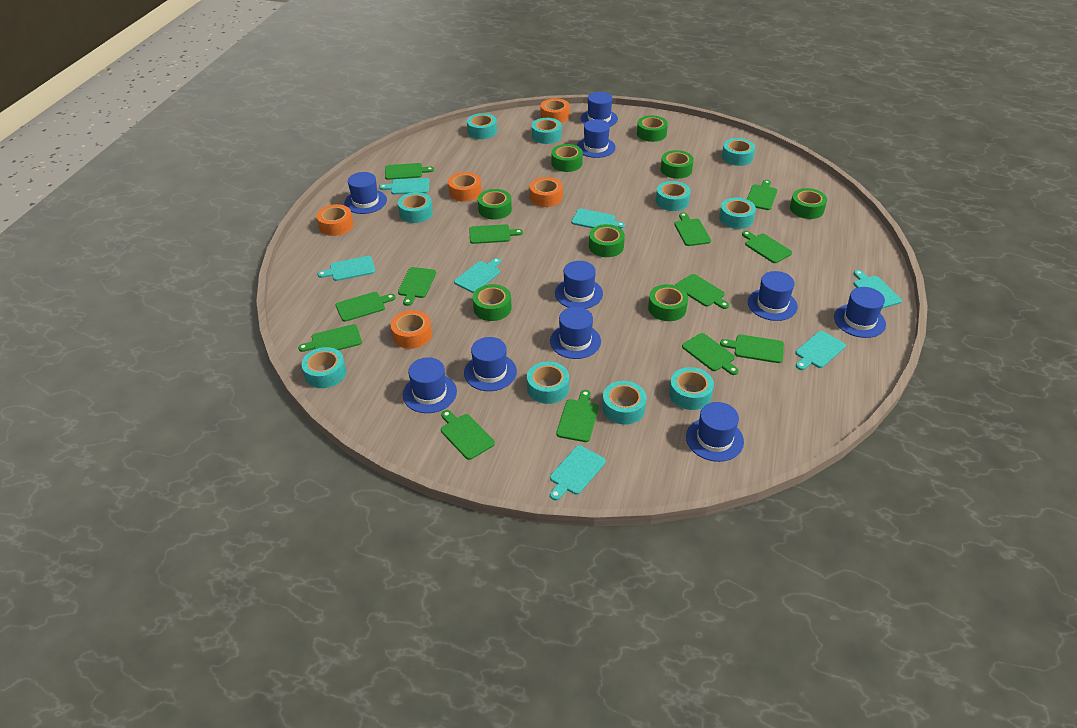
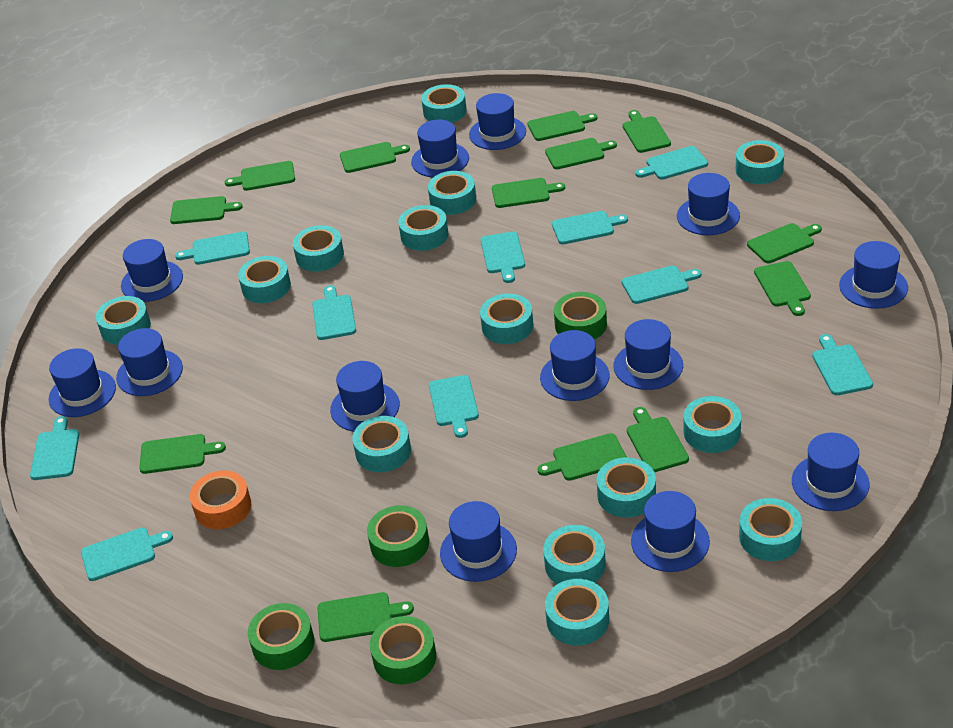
blue hat: 10 -> 13
green tape: 8 -> 4
orange tape: 5 -> 1
turquoise cutting board: 7 -> 10
turquoise tape: 10 -> 14

